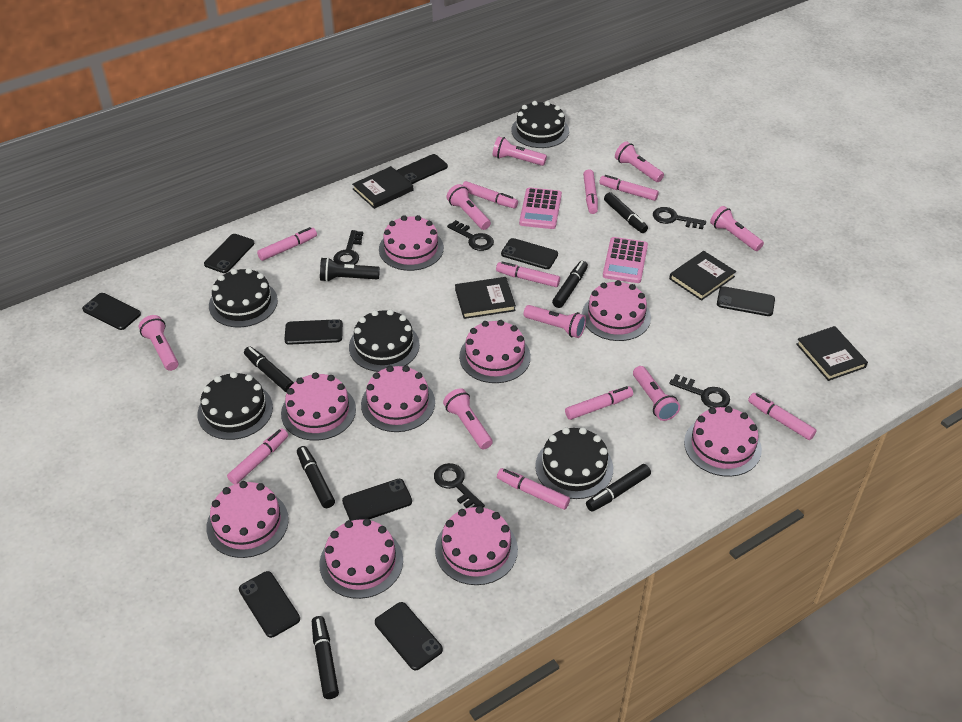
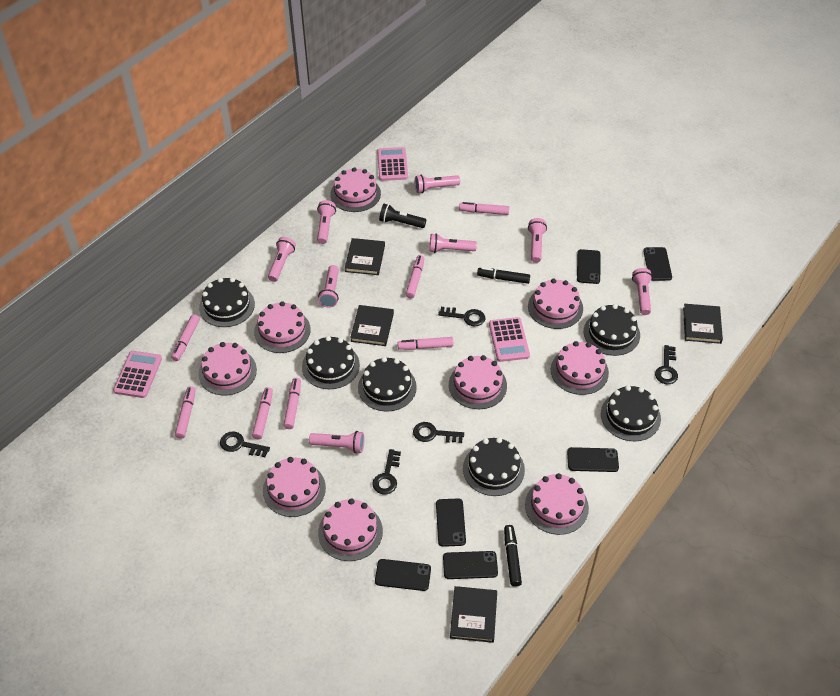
black cake: 5 -> 6
black marker: 6 -> 2
black phone: 9 -> 6
pink calculator: 2 -> 3
pink marker: 9 -> 7

